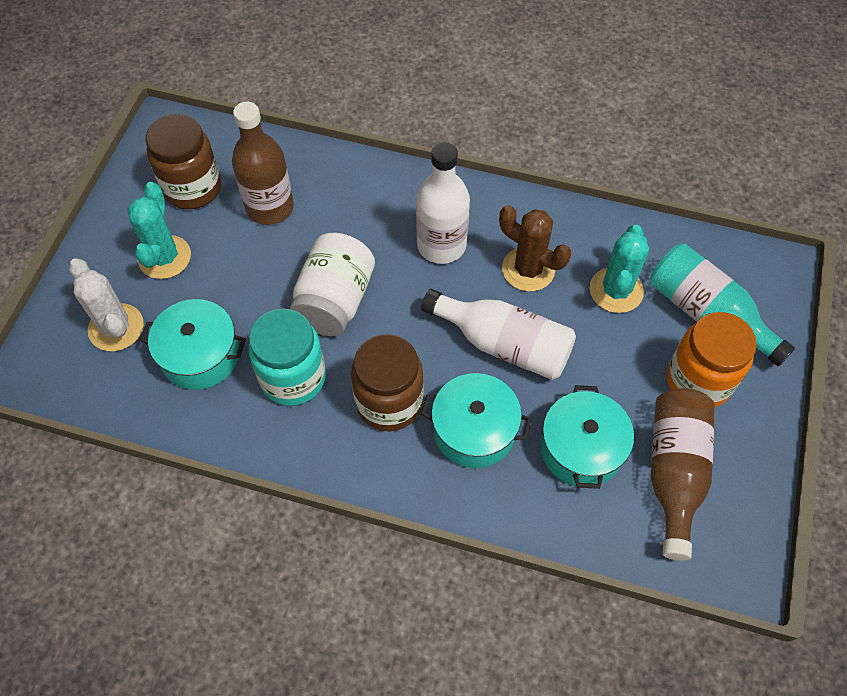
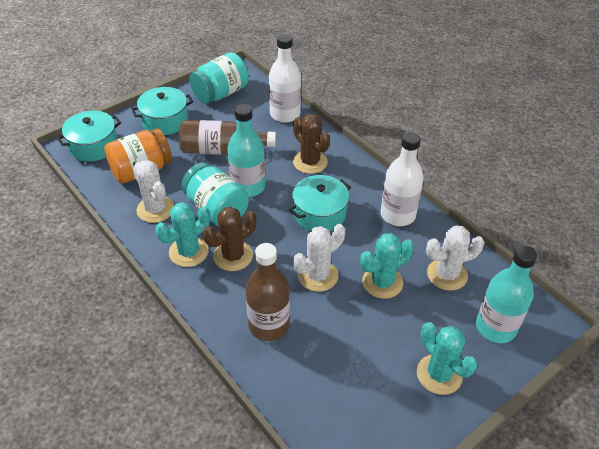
brown cactus: 1 -> 2
brown jar: 2 -> 0
turquoise bottle: 1 -> 2
turquoise cactus: 2 -> 3
turquoise jar: 1 -> 2
white cactus: 1 -> 3
white jar: 1 -> 0

